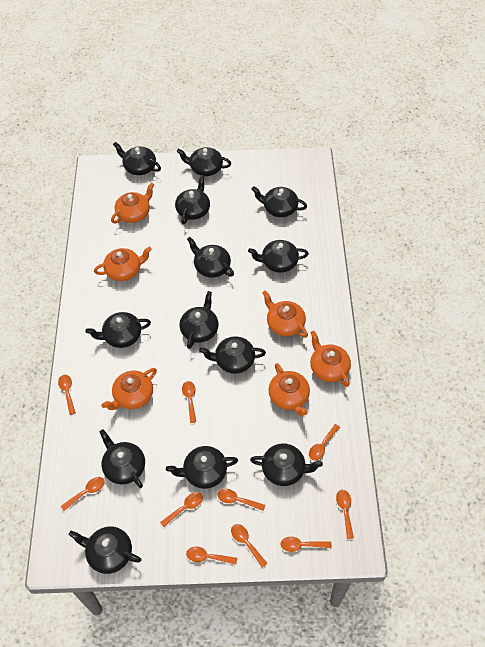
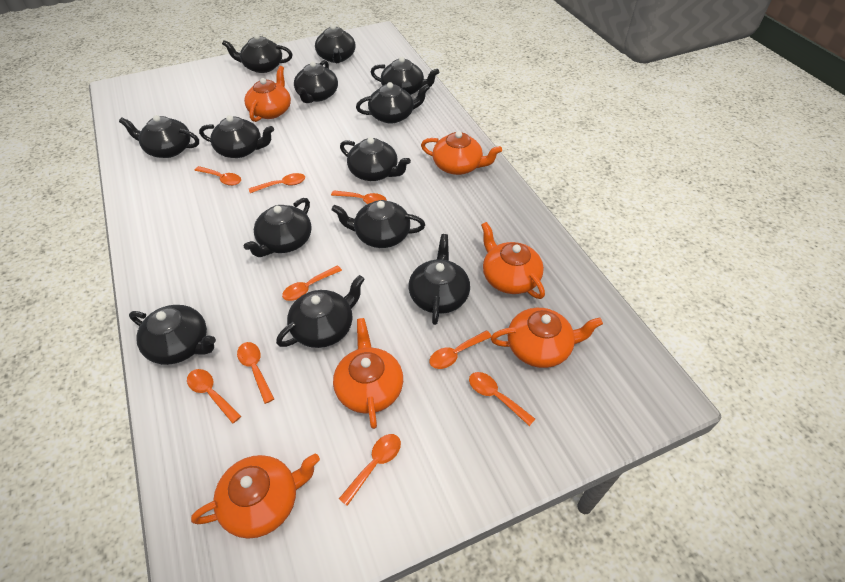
orange spoon: 10 -> 9

